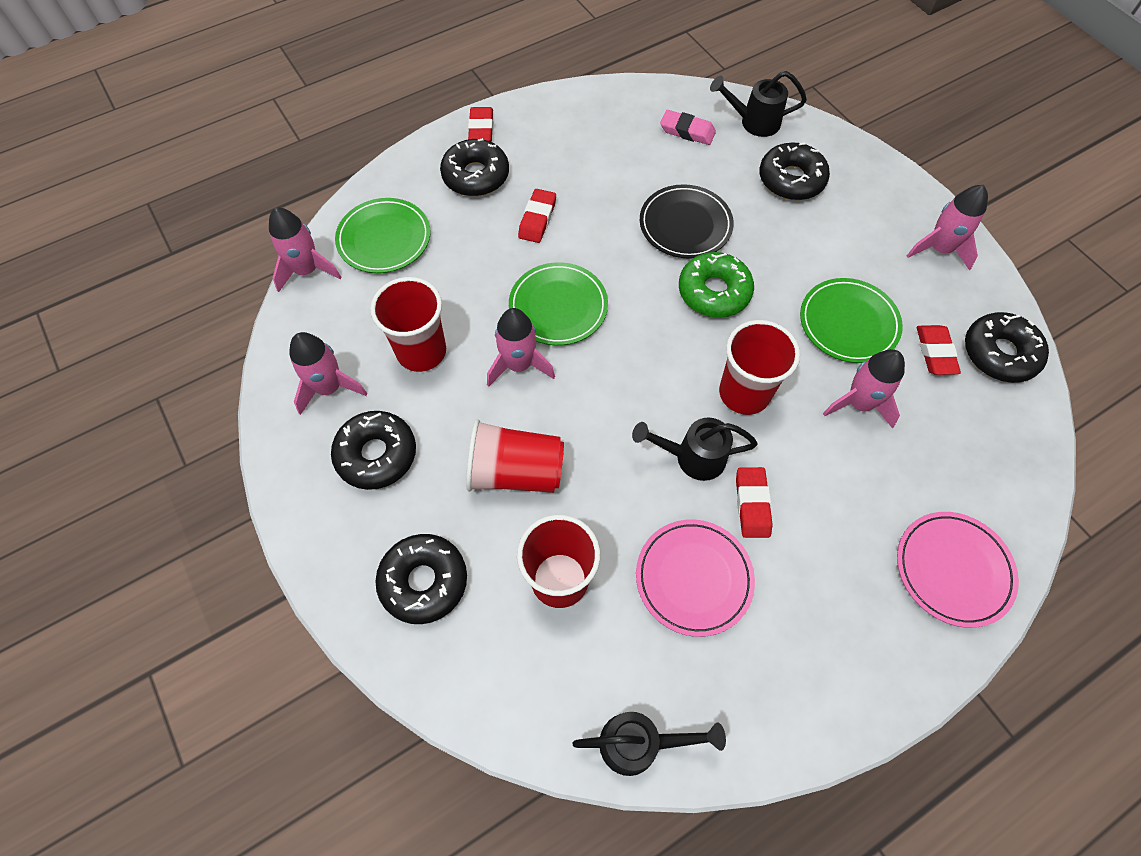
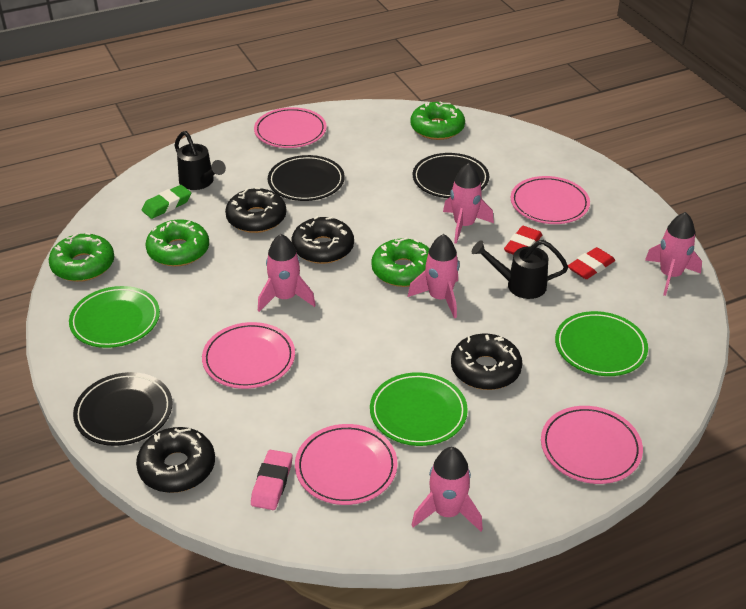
black donut: 5 -> 4
black plate: 1 -> 3
black watering can: 3 -> 2
green donut: 1 -> 4
green eraser: 0 -> 1
pink plate: 2 -> 5
red cup: 4 -> 0
red eraser: 4 -> 2

